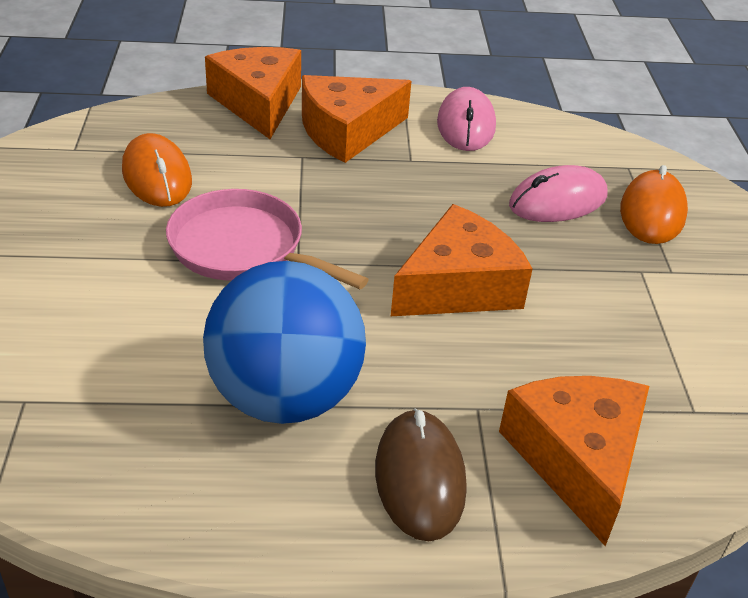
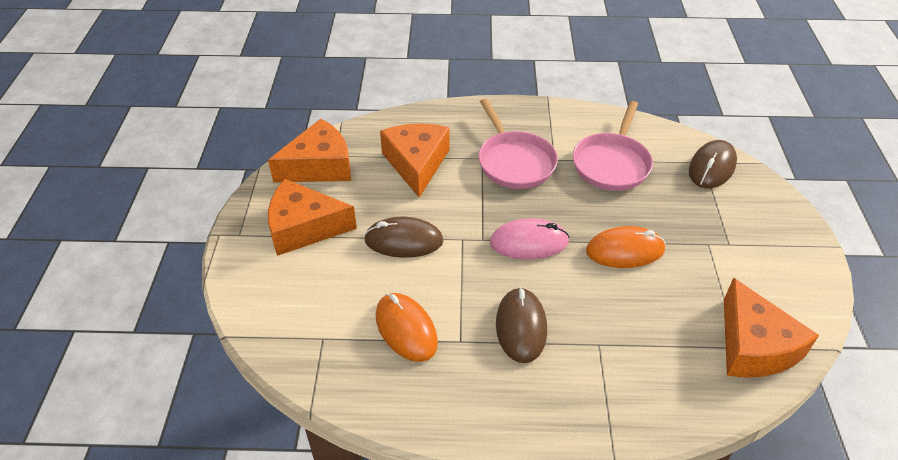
blue ball: 1 -> 0
brown mouse: 1 -> 3
pink mouse: 2 -> 1
pink pan: 1 -> 2

